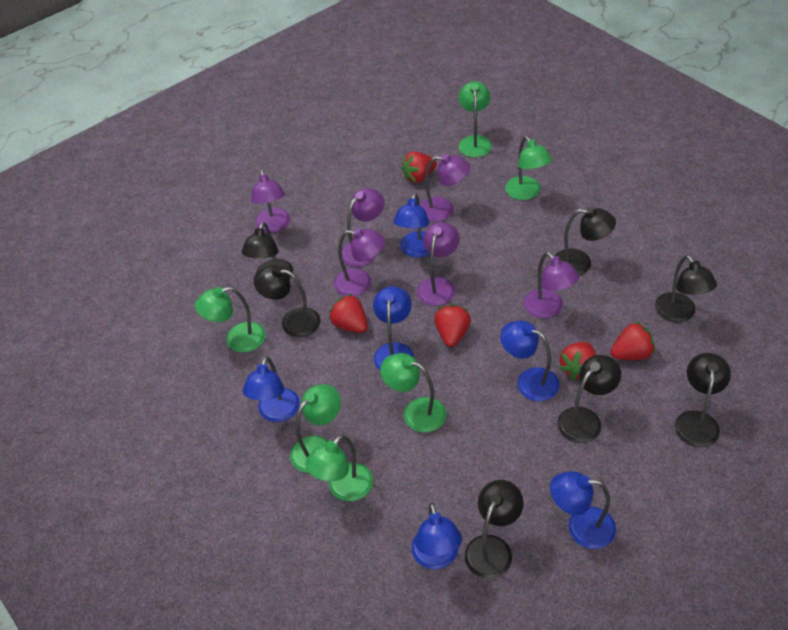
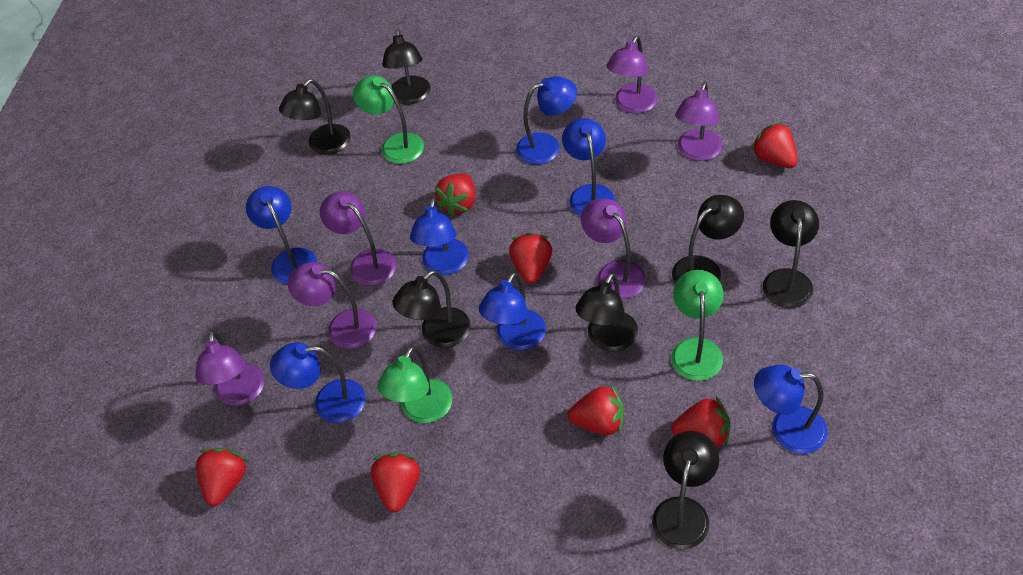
blue lamp: 6 -> 7
green lamp: 6 -> 3
red strawberry: 5 -> 7

